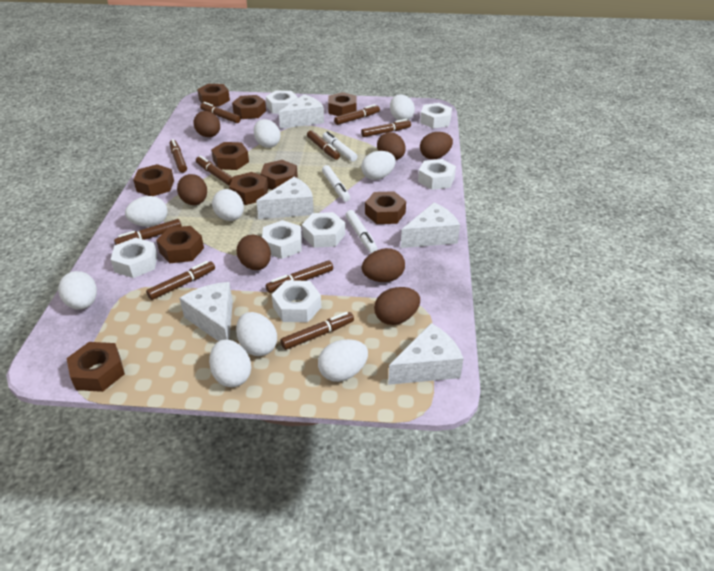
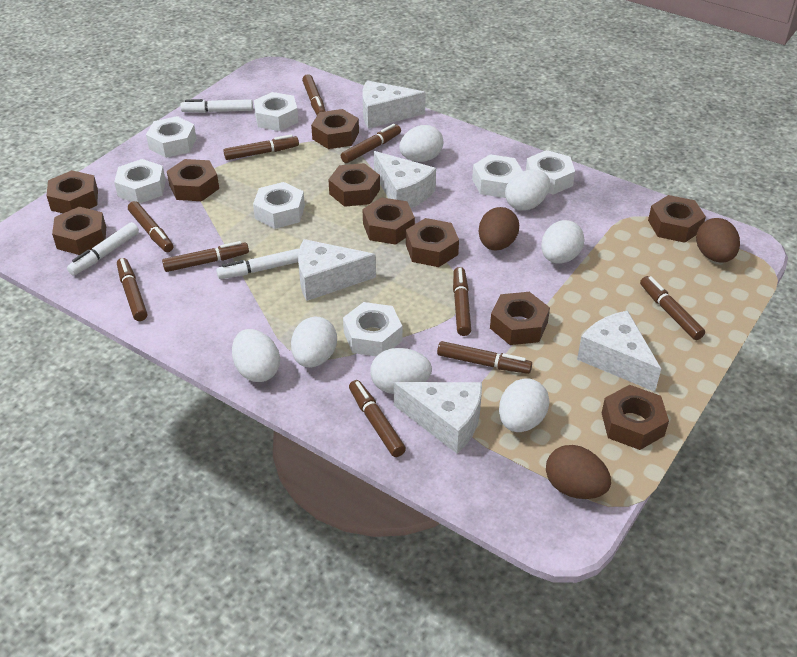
brown egg: 7 -> 3
white egg: 9 -> 7

